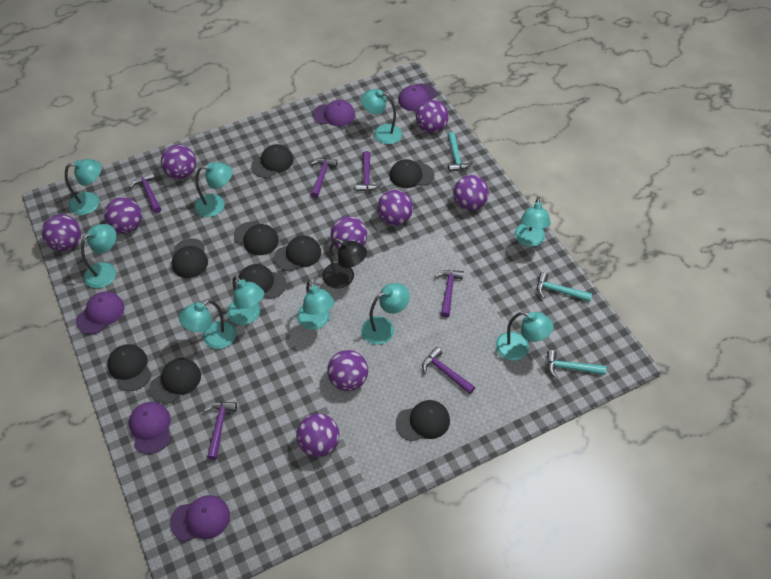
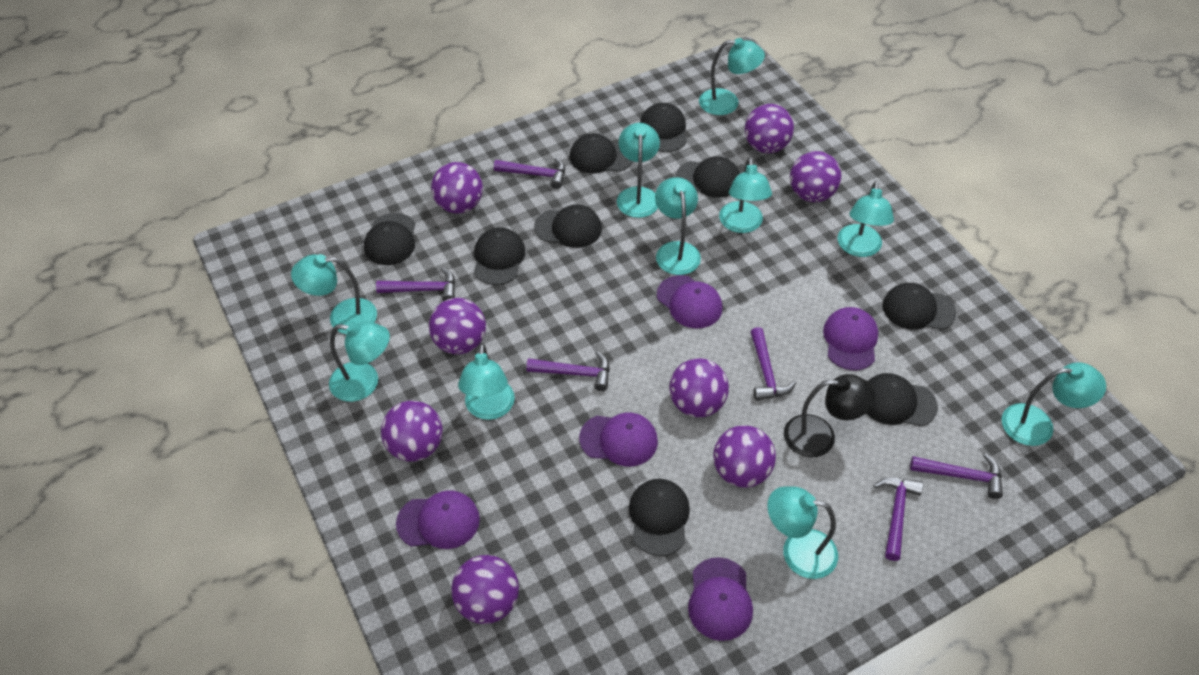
purple ball: 9 -> 8
turquoise hammer: 3 -> 0

